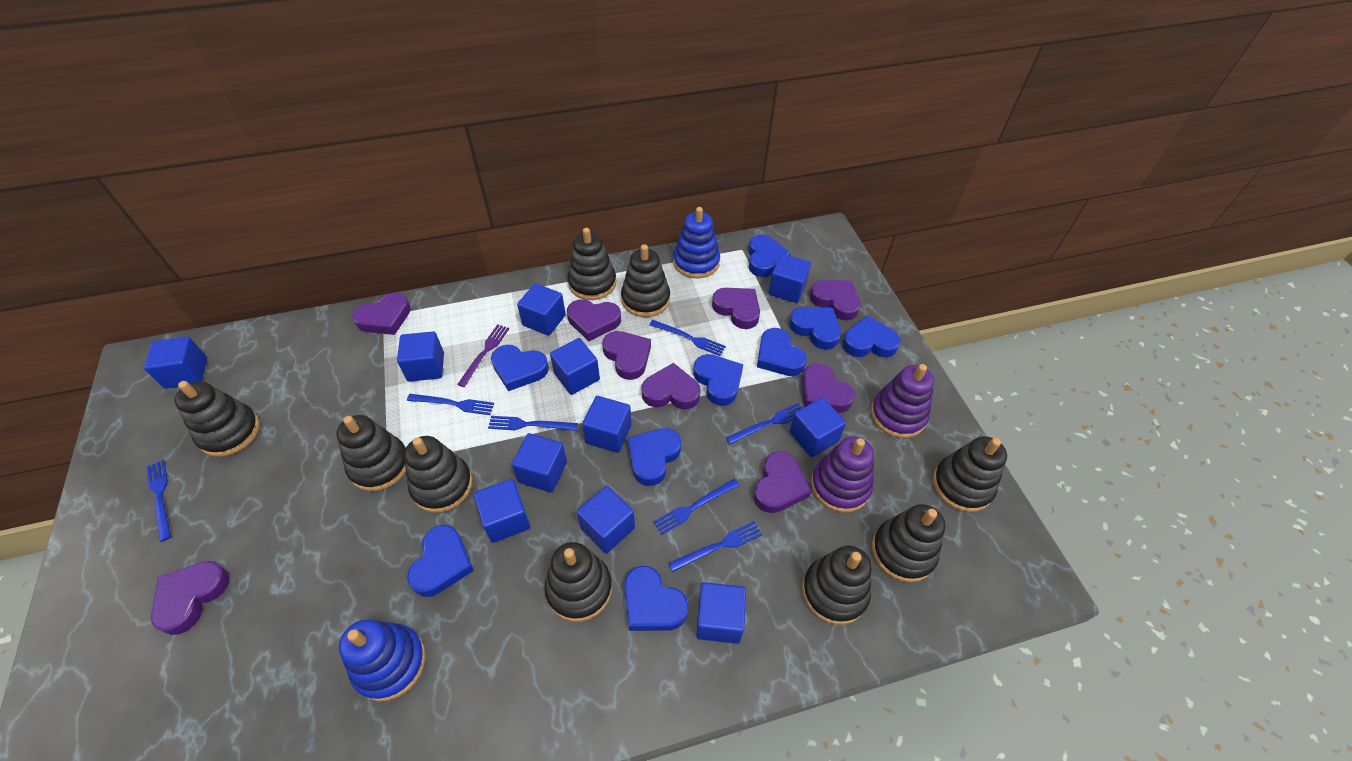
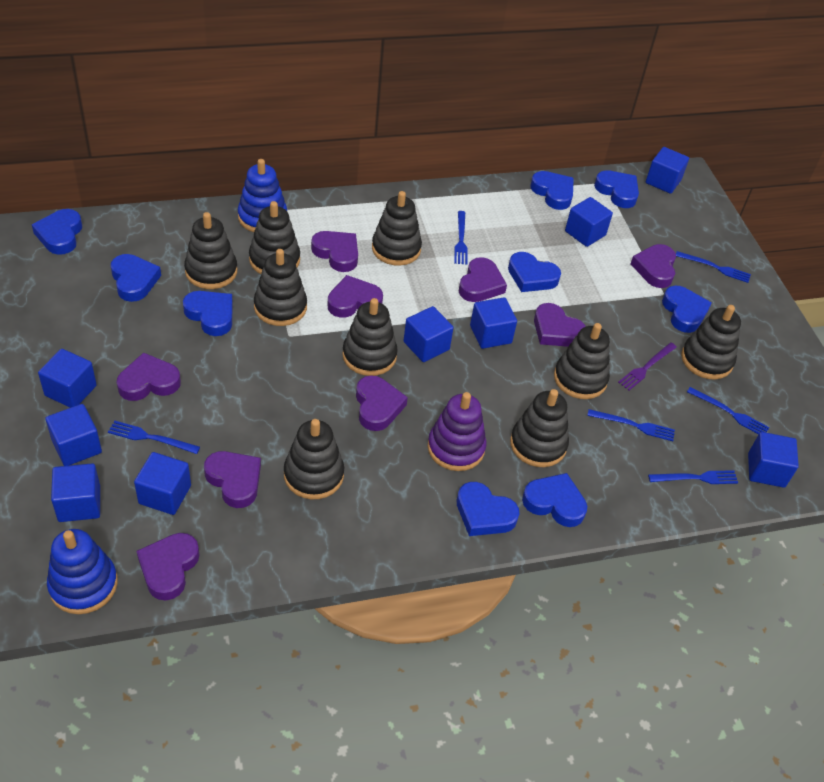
blue cube: 11 -> 9
blue fork: 7 -> 6
purple stacking toy: 2 -> 1

